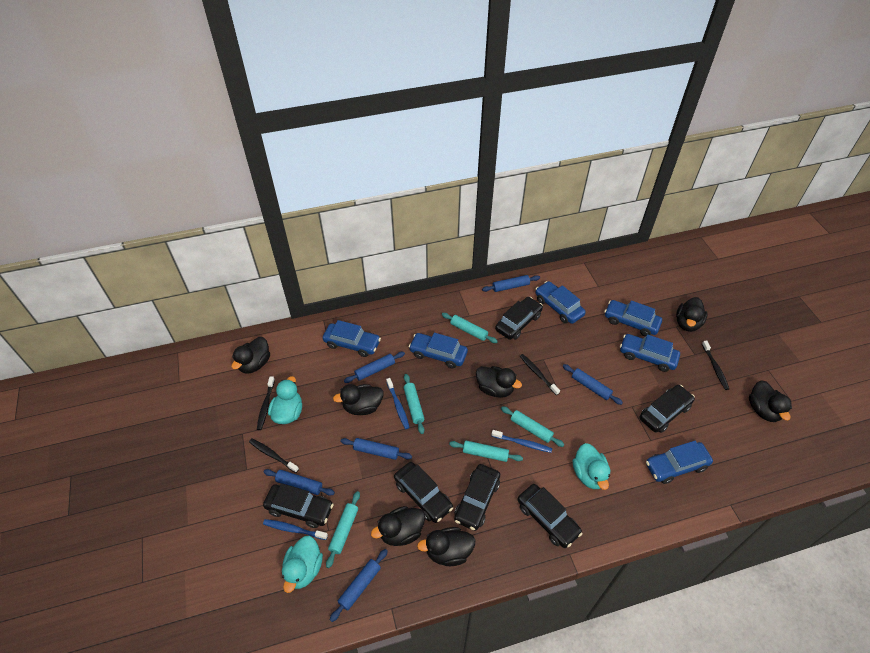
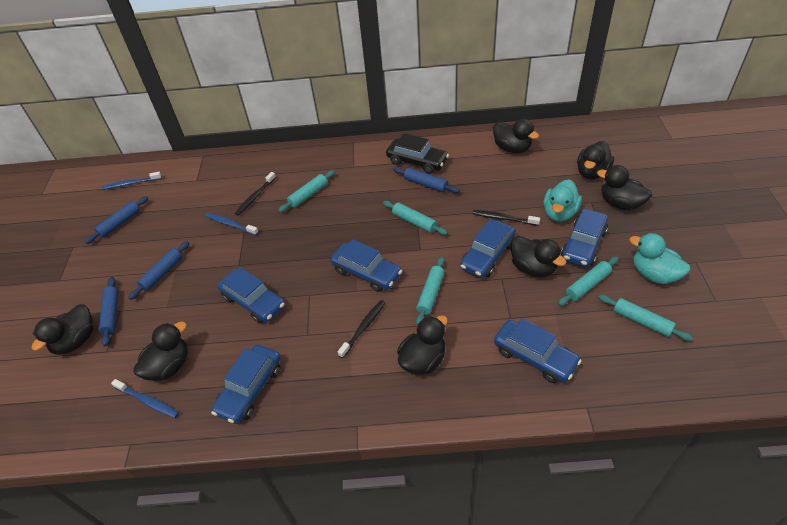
black car: 6 -> 1
black toothbrush: 4 -> 3
blue rolling pin: 6 -> 4
turquoise duck: 3 -> 2

